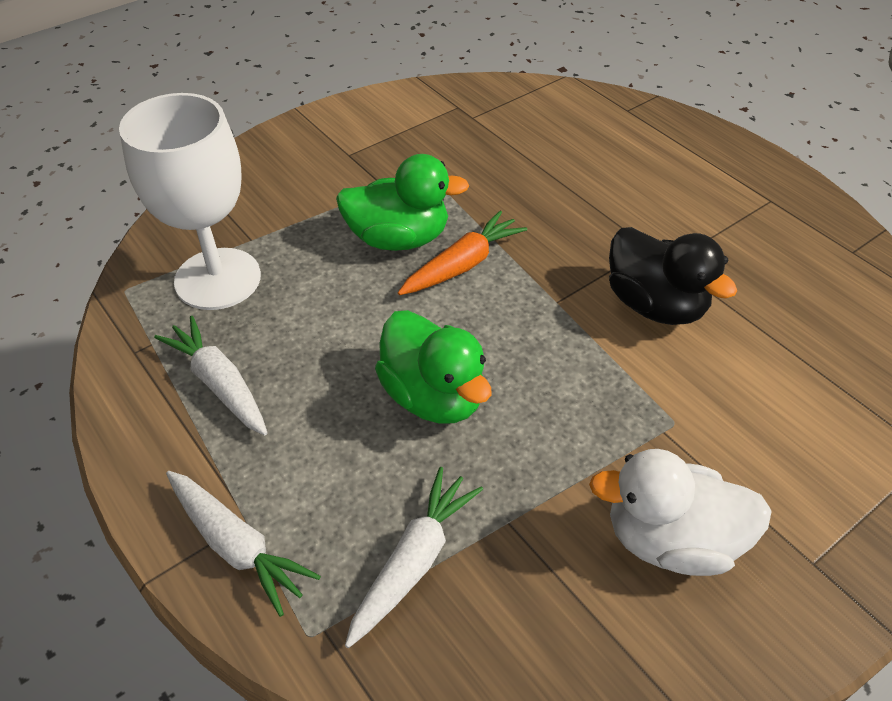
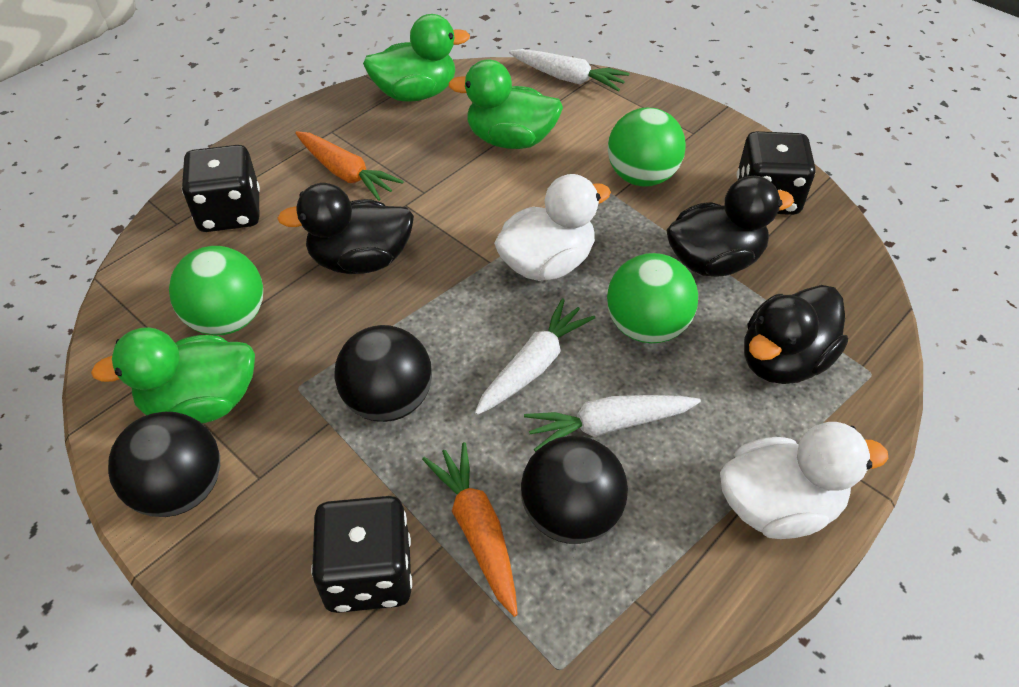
black ball: 0 -> 3
black dice: 0 -> 3
black duck: 1 -> 3
green ball: 0 -> 3
green duck: 2 -> 3
orange carrot: 1 -> 2
white duck: 1 -> 2
white goblet: 1 -> 0

